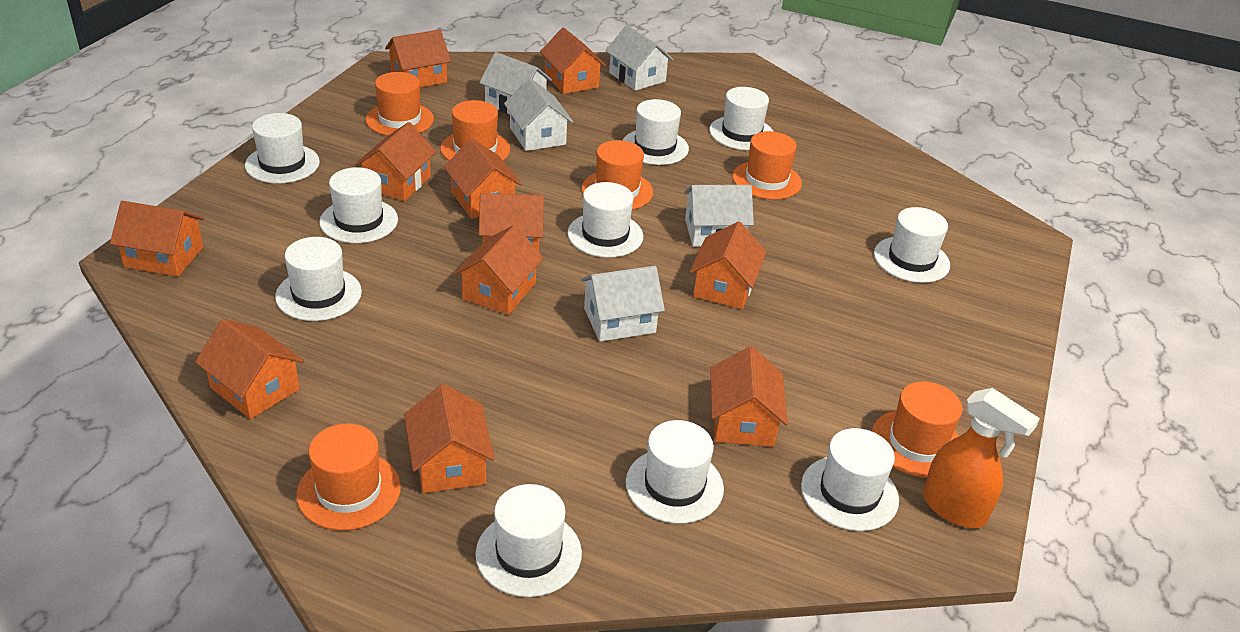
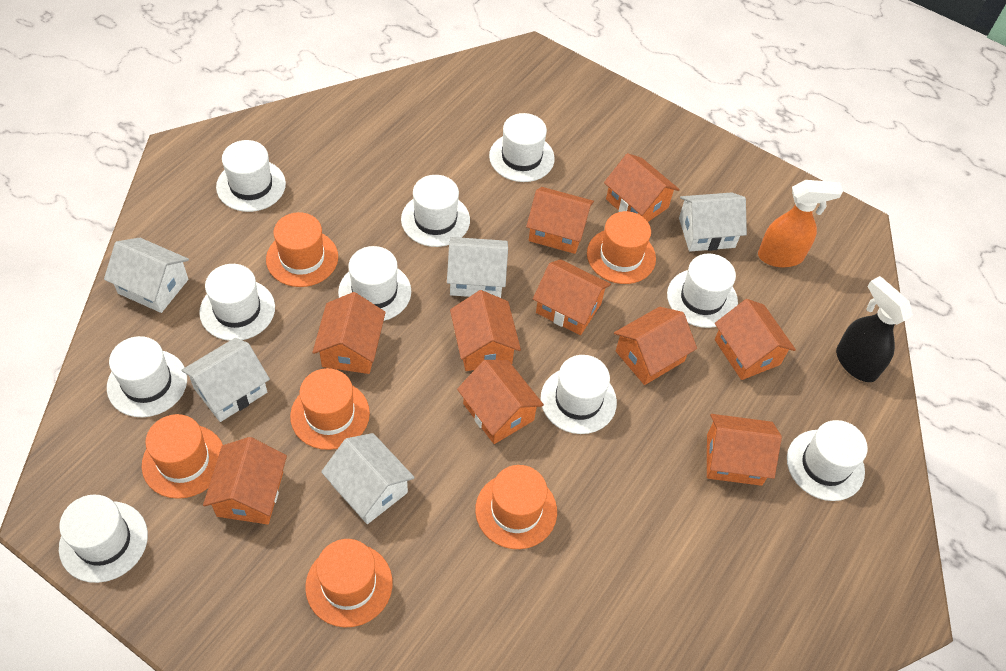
black spray bottle: 0 -> 1
orange house: 11 -> 10

